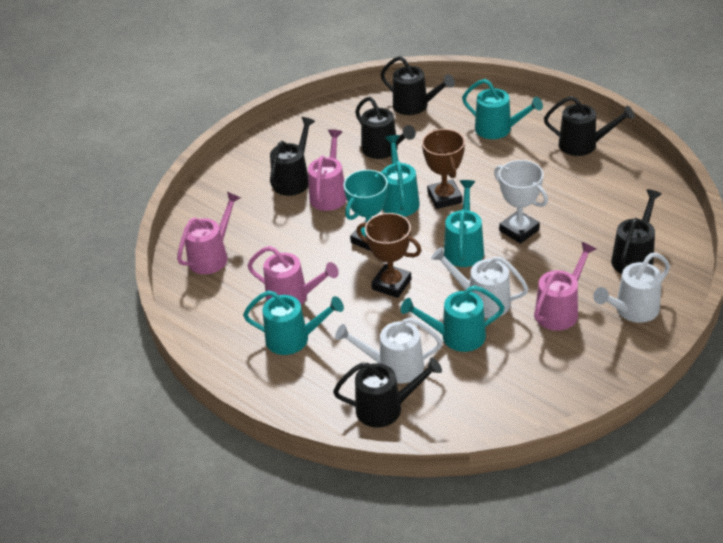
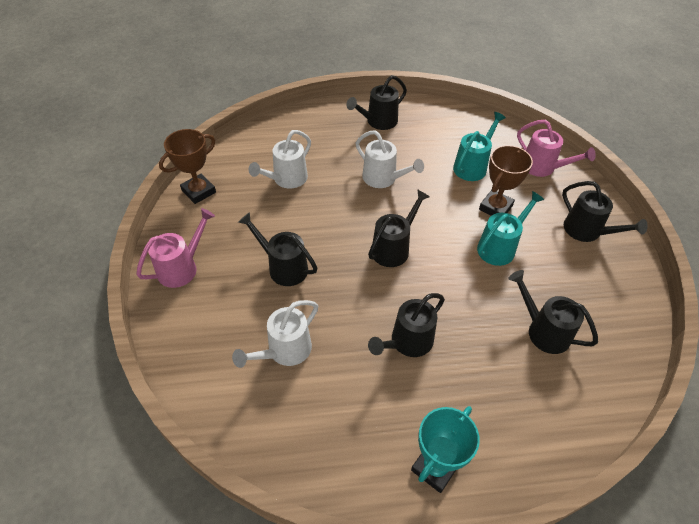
pink watering can: 4 -> 2
turquoise watering can: 5 -> 2
white trophy: 1 -> 0

